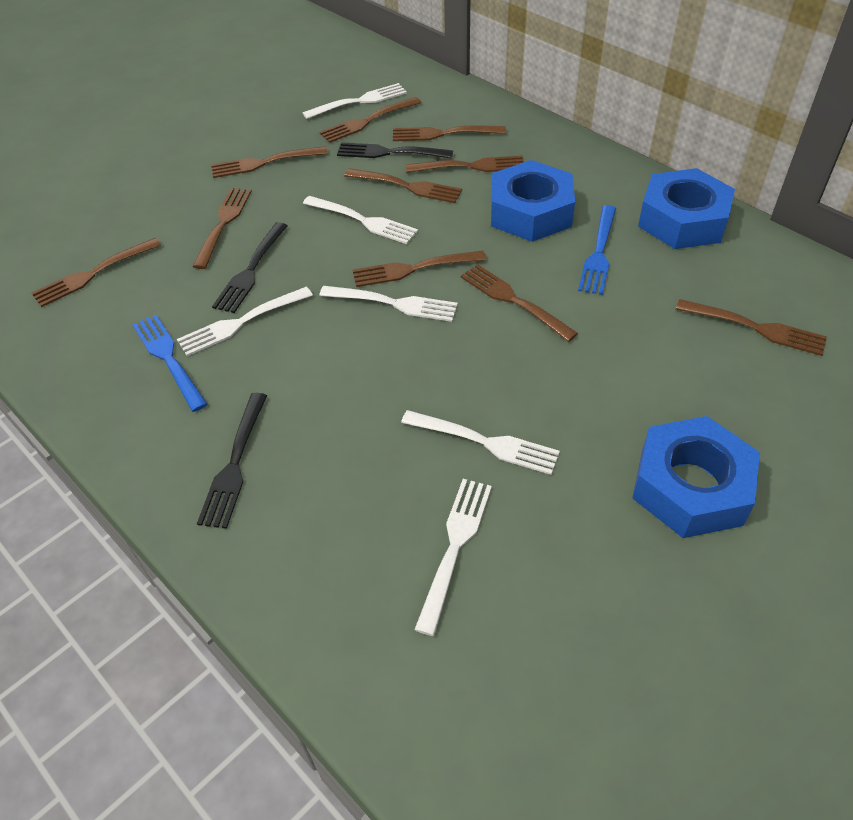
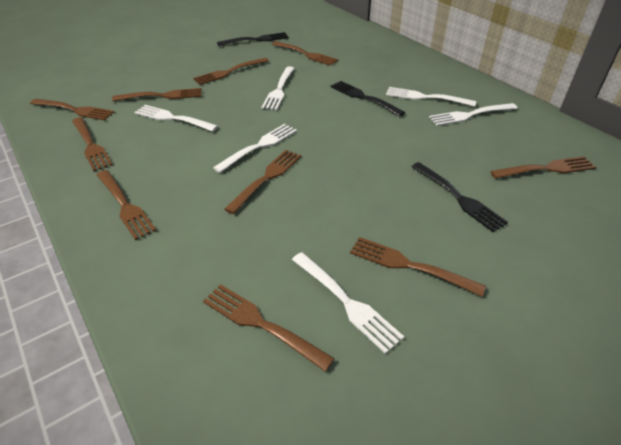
blue fork: 2 -> 0
blue nut: 3 -> 0

